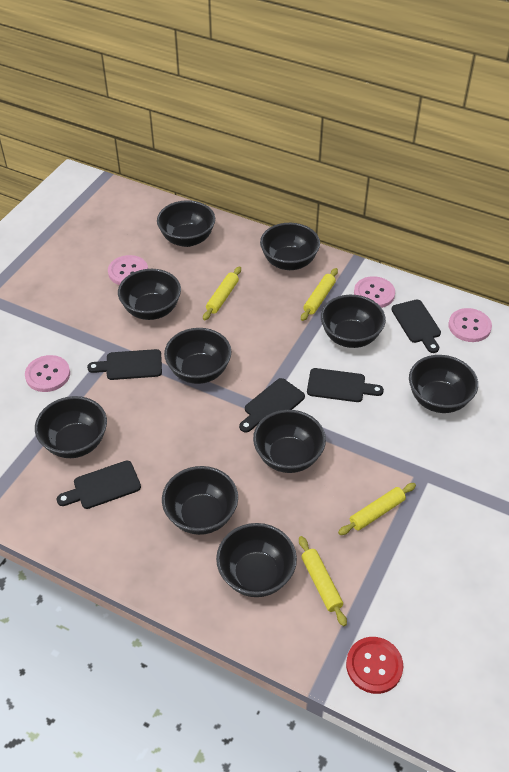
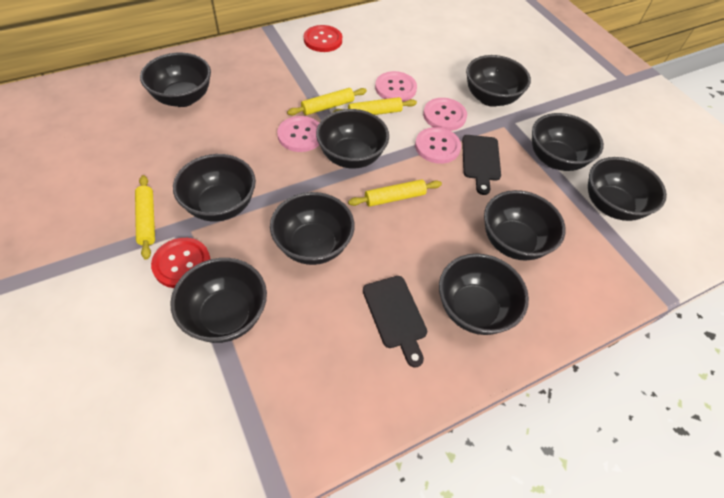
black cutting board: 5 -> 2
red button: 1 -> 2

